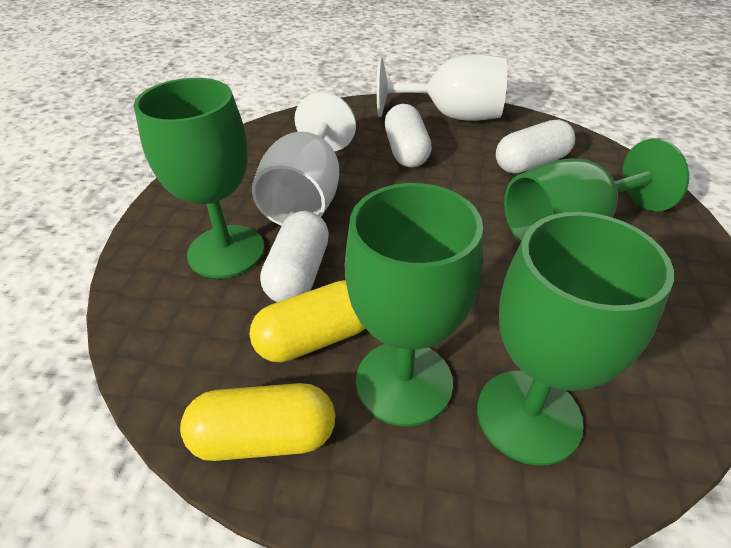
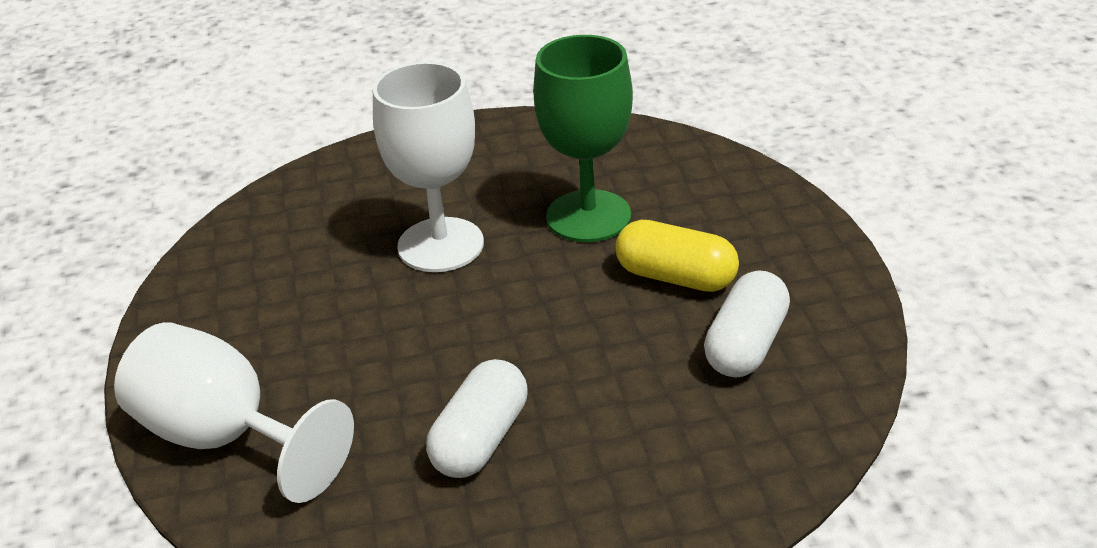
green goblet: 4 -> 1
white capsule: 3 -> 2
yellow capsule: 2 -> 1

